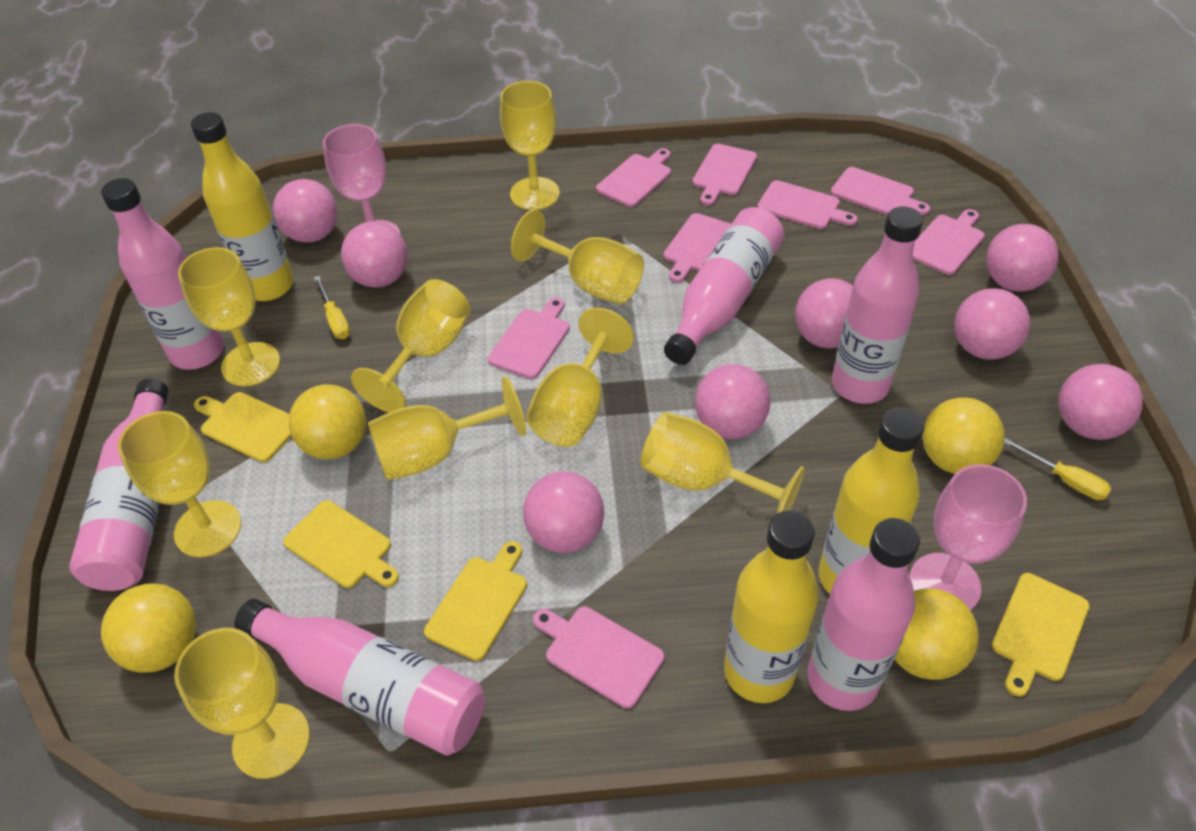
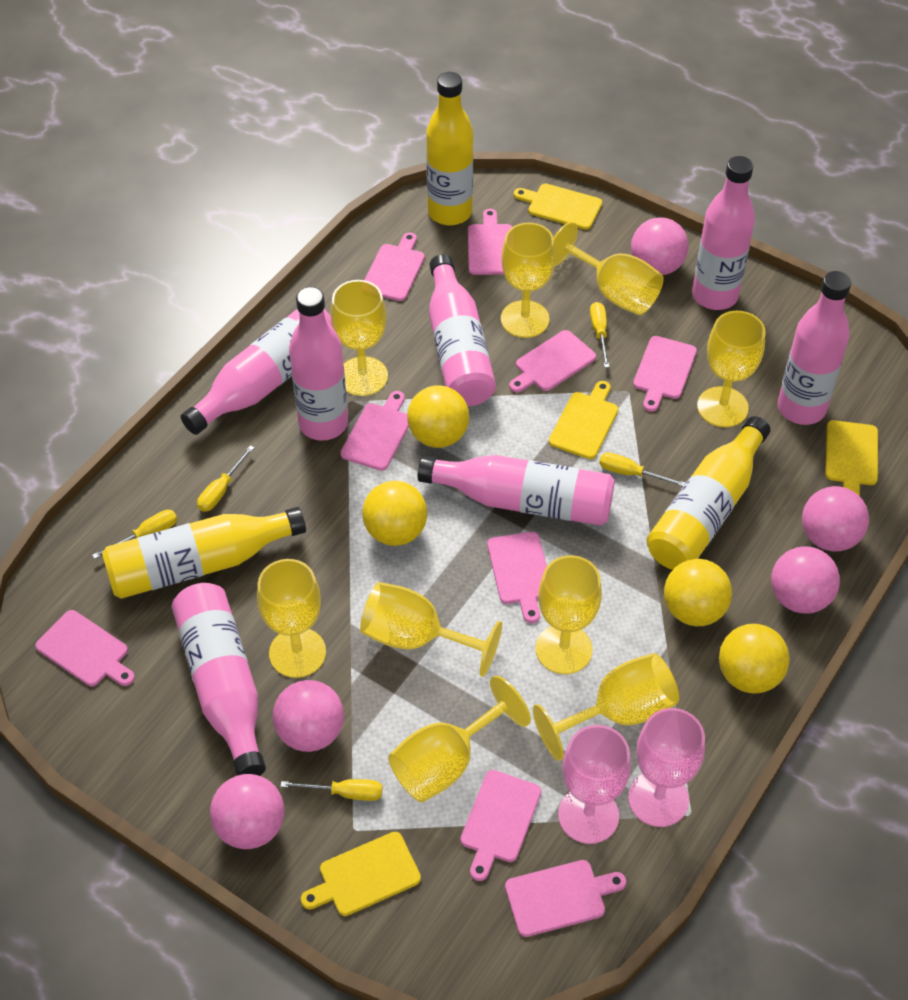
pink ball: 8 -> 5
pink bottle: 6 -> 7
pink cutting board: 8 -> 9
yellow screwdriver: 2 -> 5

